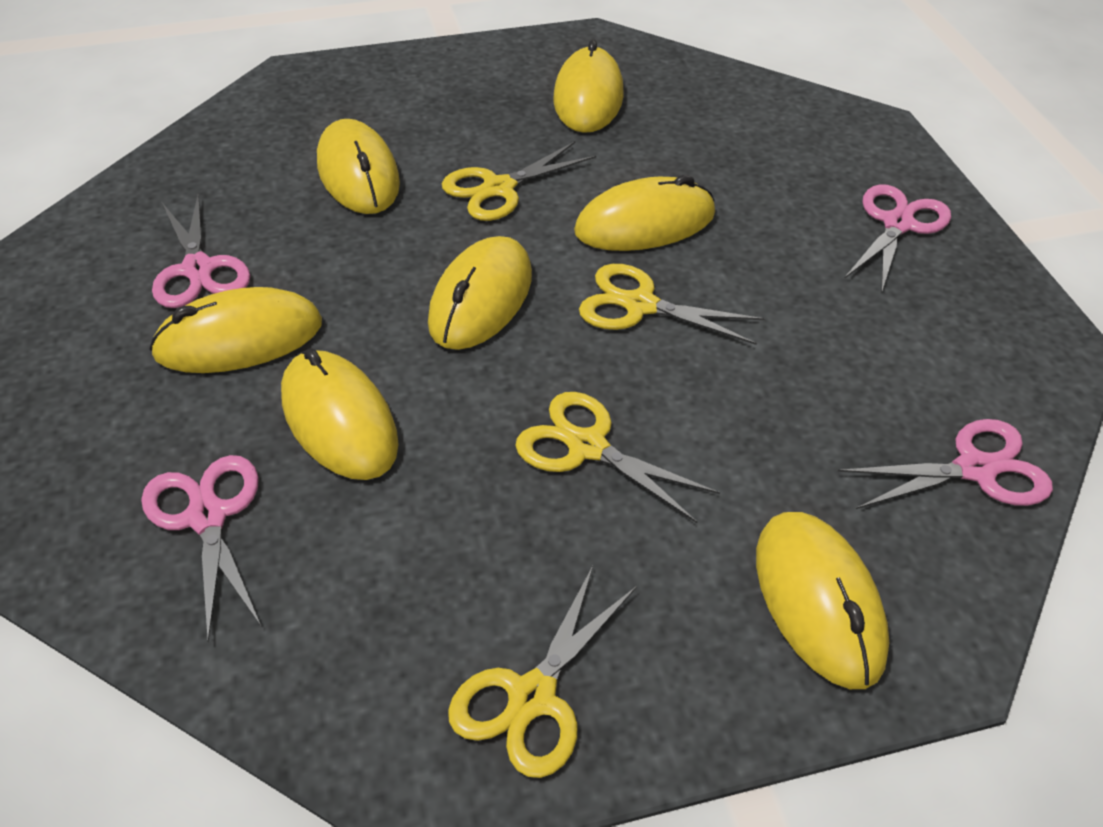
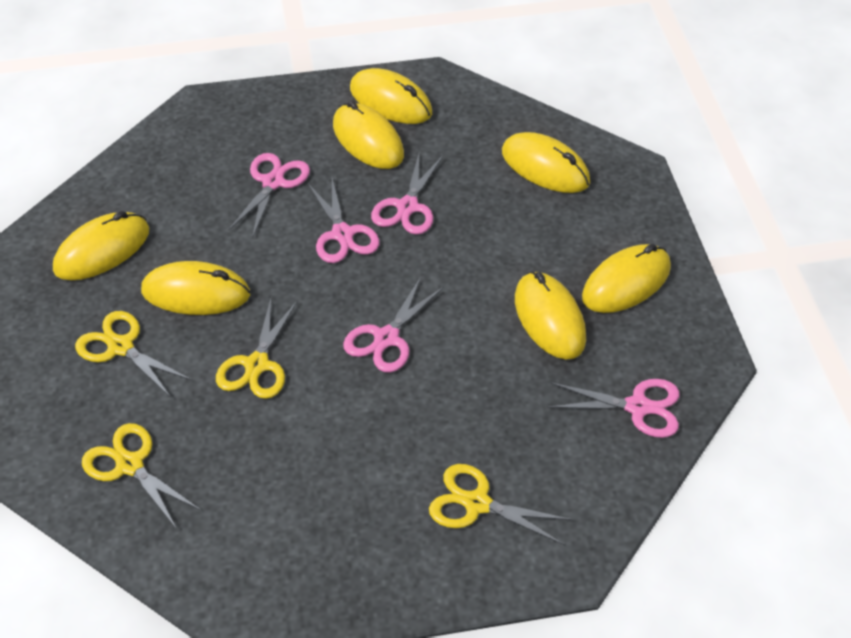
pink scissors: 4 -> 5

